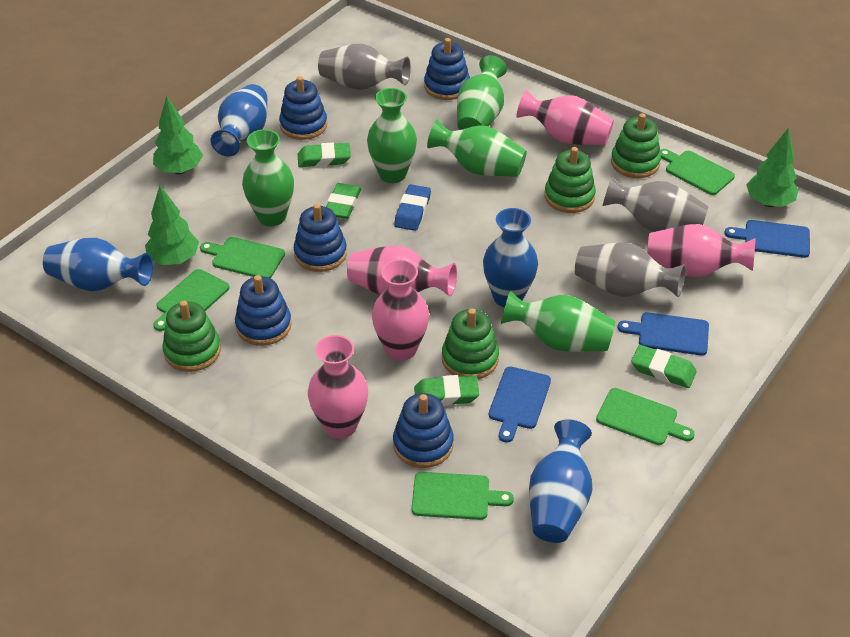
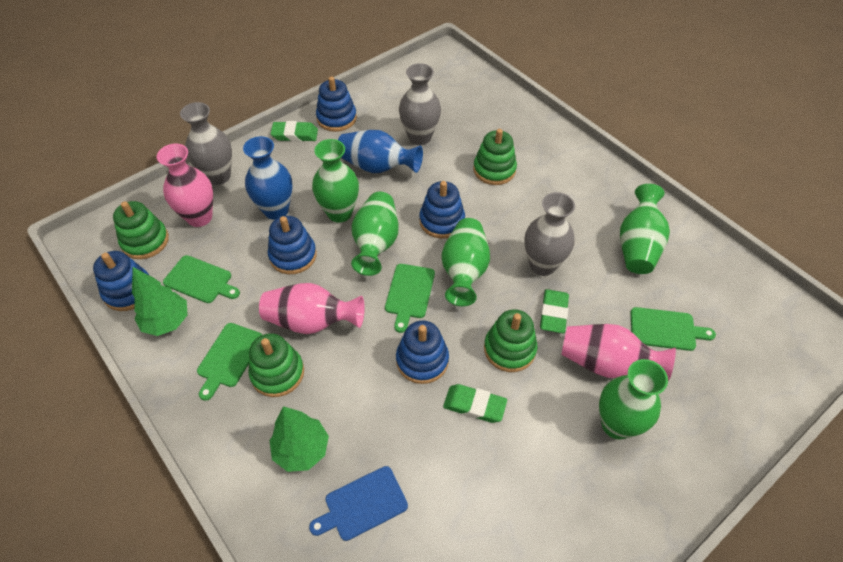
blue cutting board: 3 -> 1
blue eraser: 1 -> 0
blue vase: 4 -> 2
green cutting board: 5 -> 4
green eraser: 4 -> 3
green tree: 3 -> 2
pink vase: 5 -> 3

